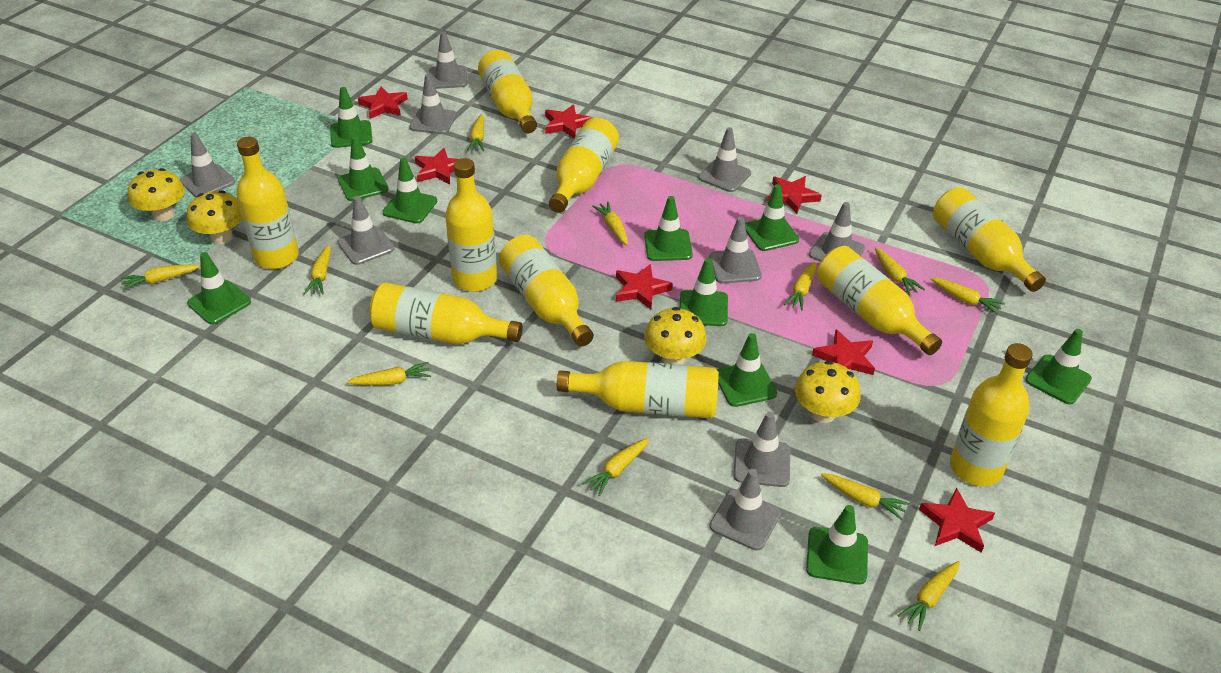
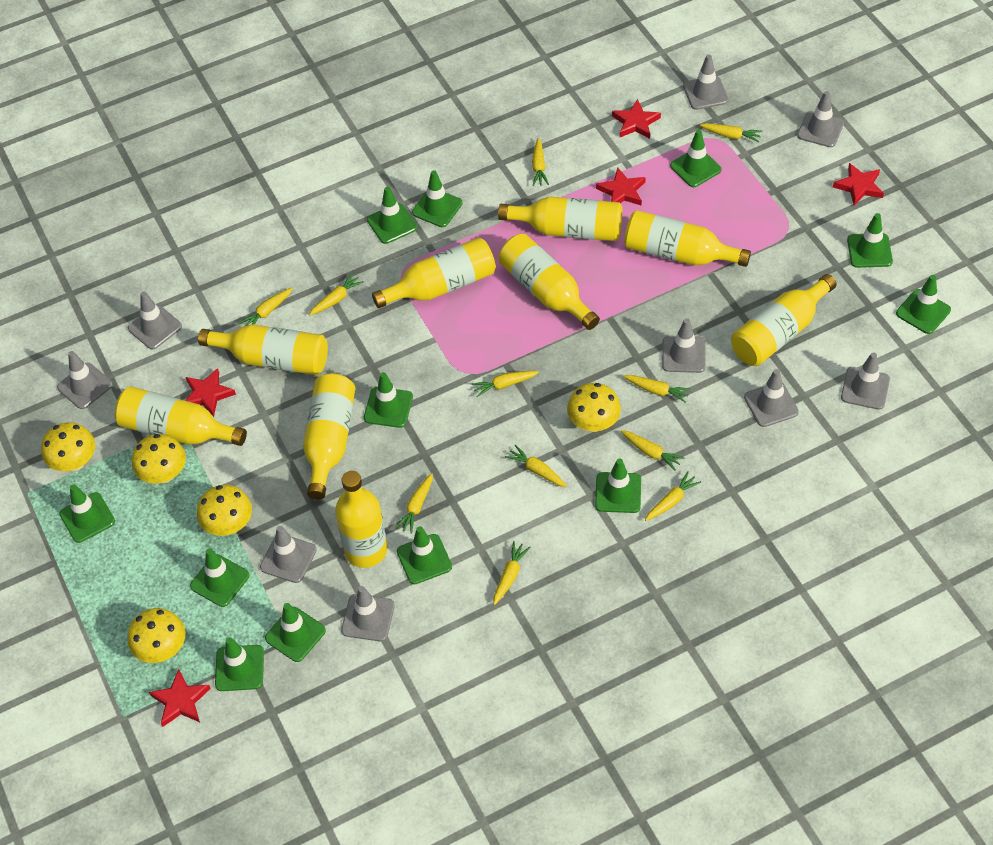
green traffic cone: 10 -> 12
red star: 7 -> 5
yellow bottle: 10 -> 9
yellow mushroom: 4 -> 5

